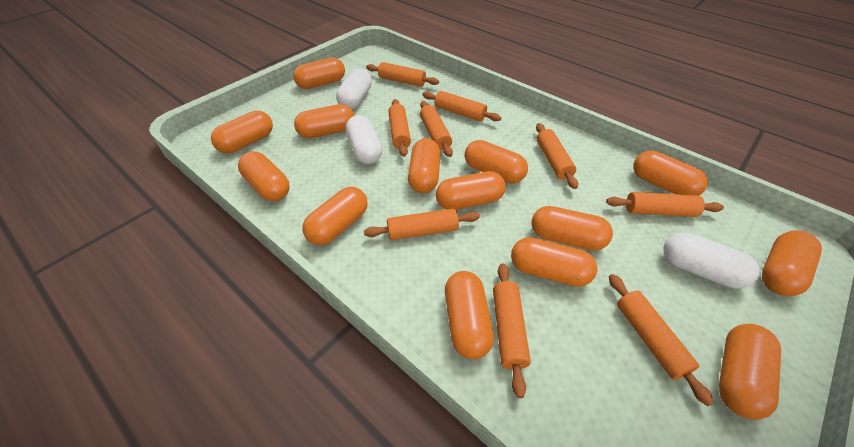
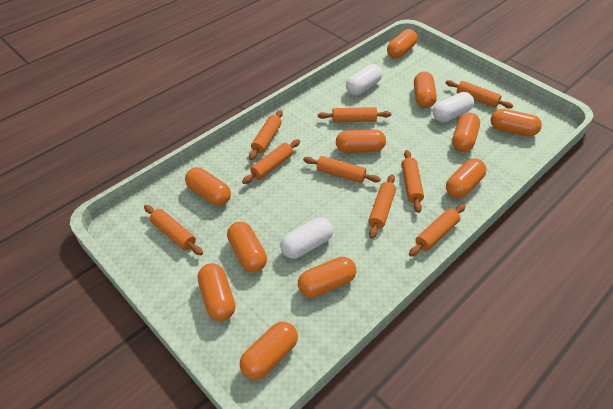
orange capsule: 14 -> 11

